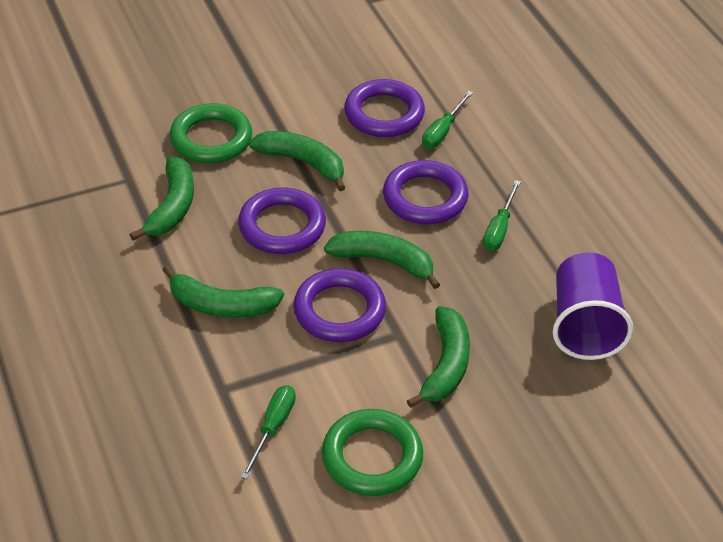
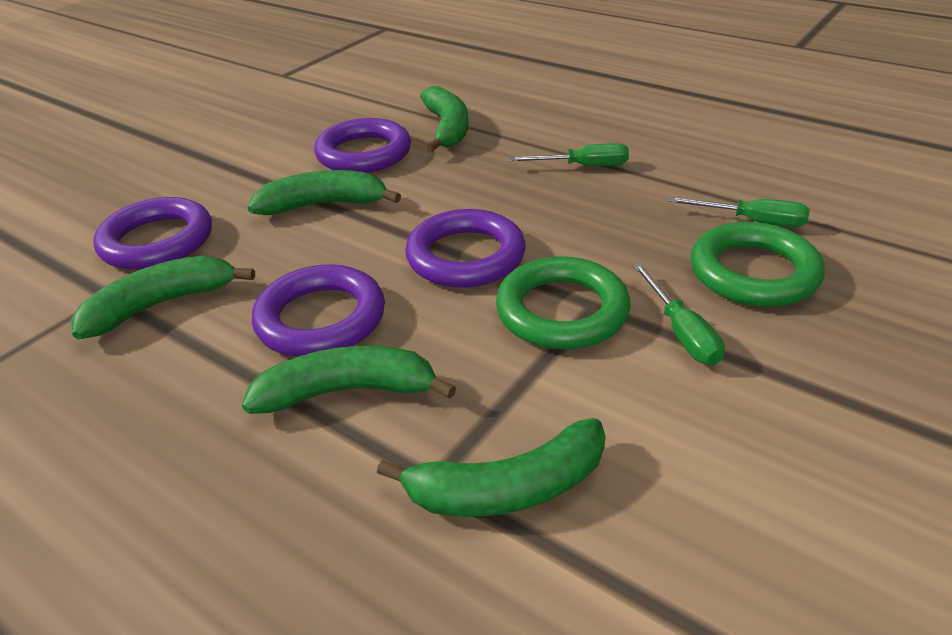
purple cup: 1 -> 0

